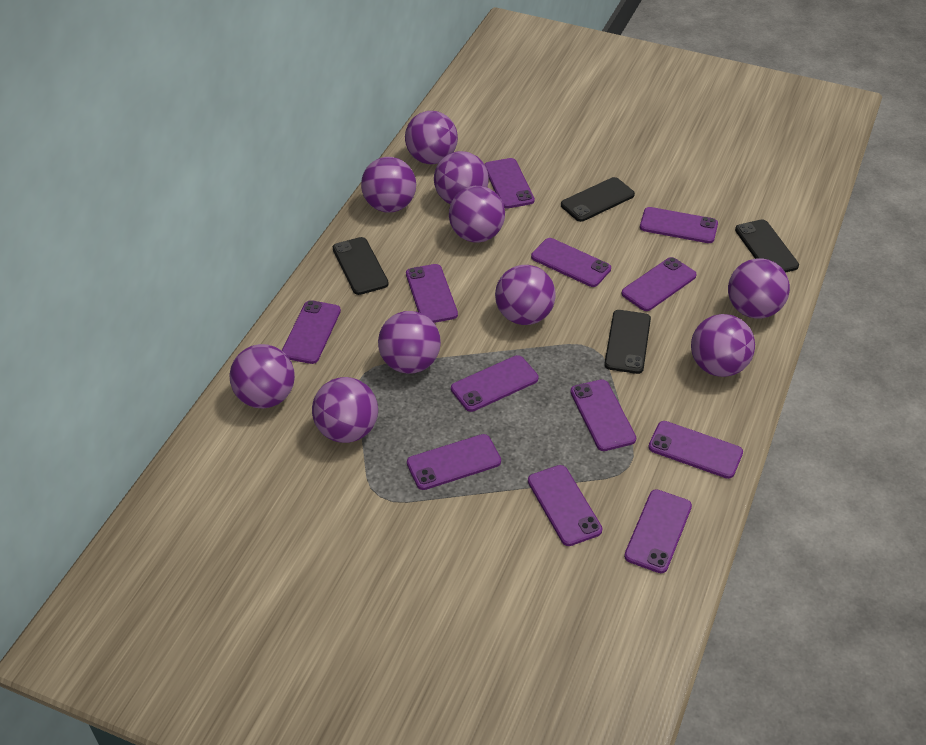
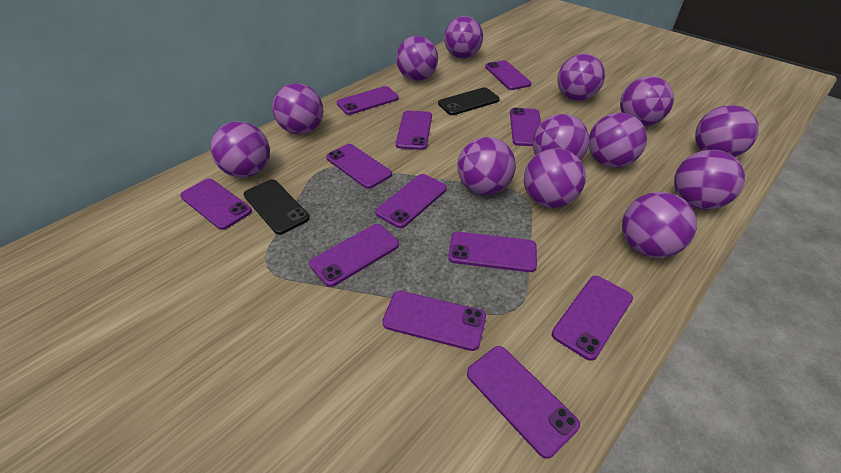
black phone: 4 -> 2
purple ball: 10 -> 13

